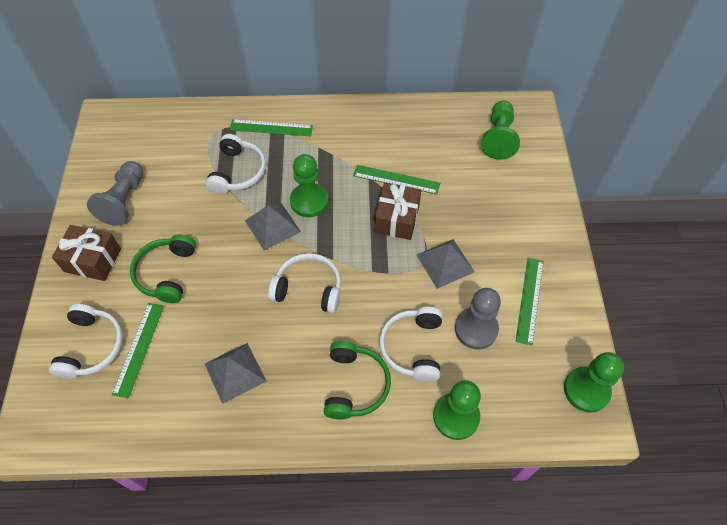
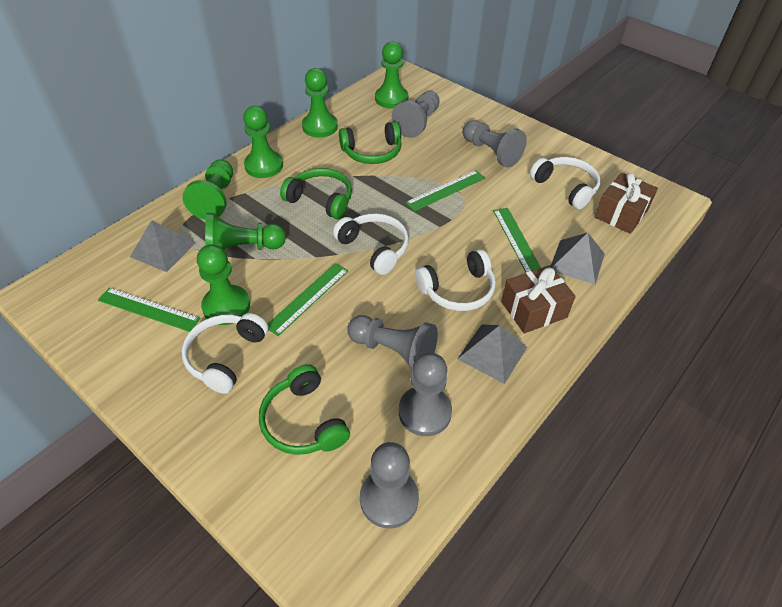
green headphones: 2 -> 3
green pawn: 4 -> 6
grey pawn: 2 -> 5

